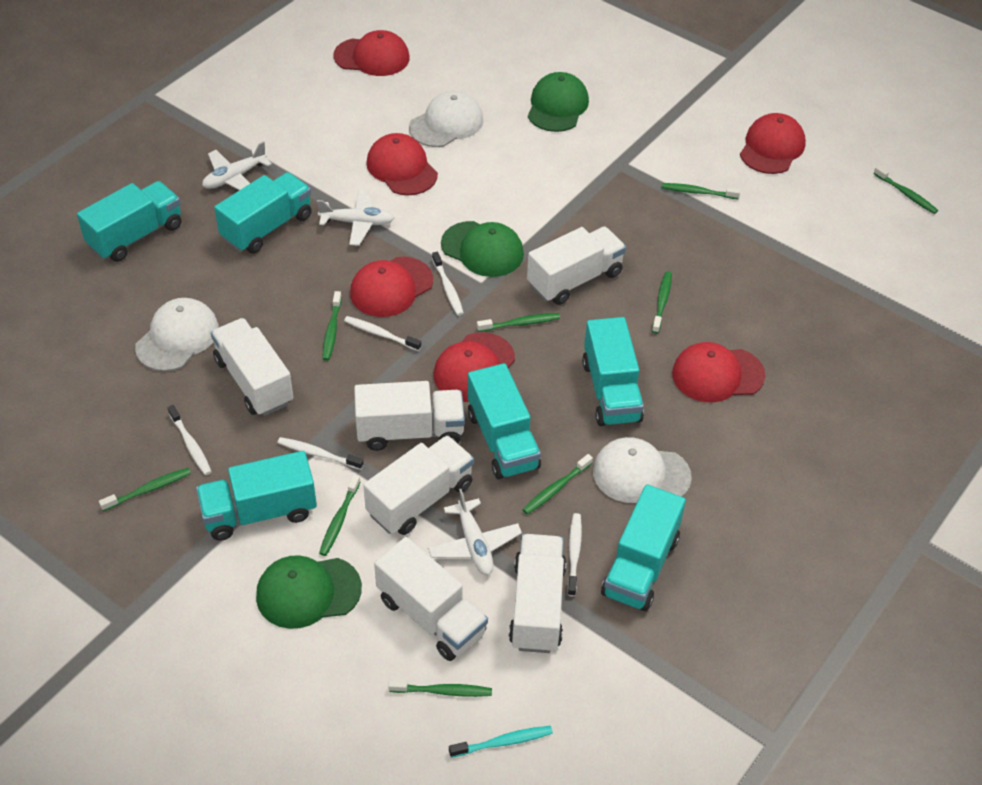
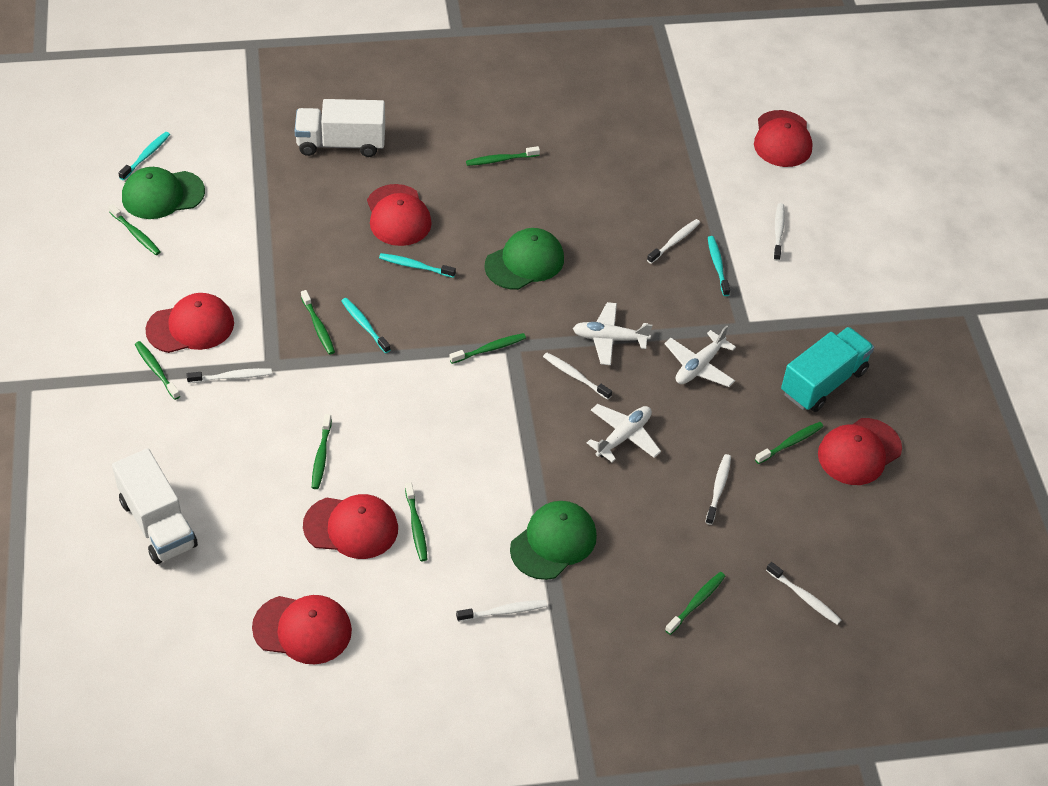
turquoise toothbrush: 1 -> 4
turquoise truck: 6 -> 1
white cap: 3 -> 0
white toothbrush: 5 -> 7
white truck: 6 -> 2

